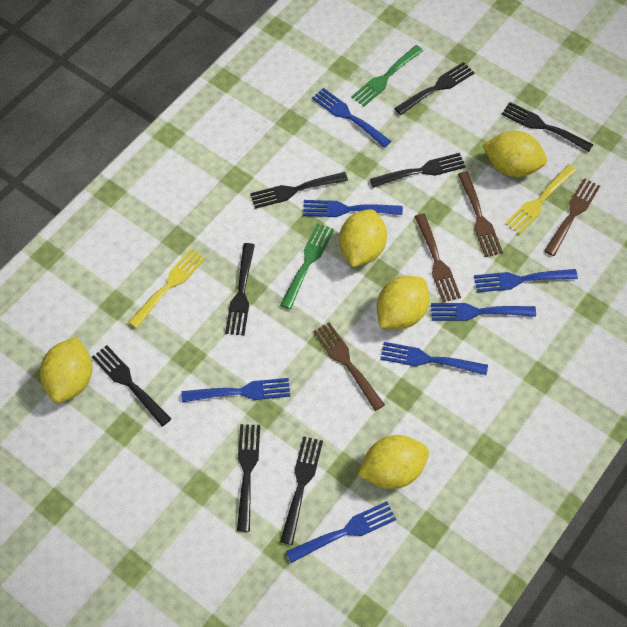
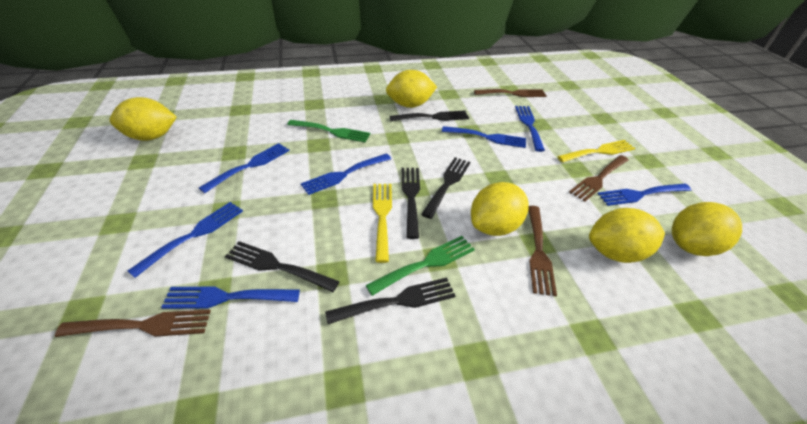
black fork: 8 -> 5

